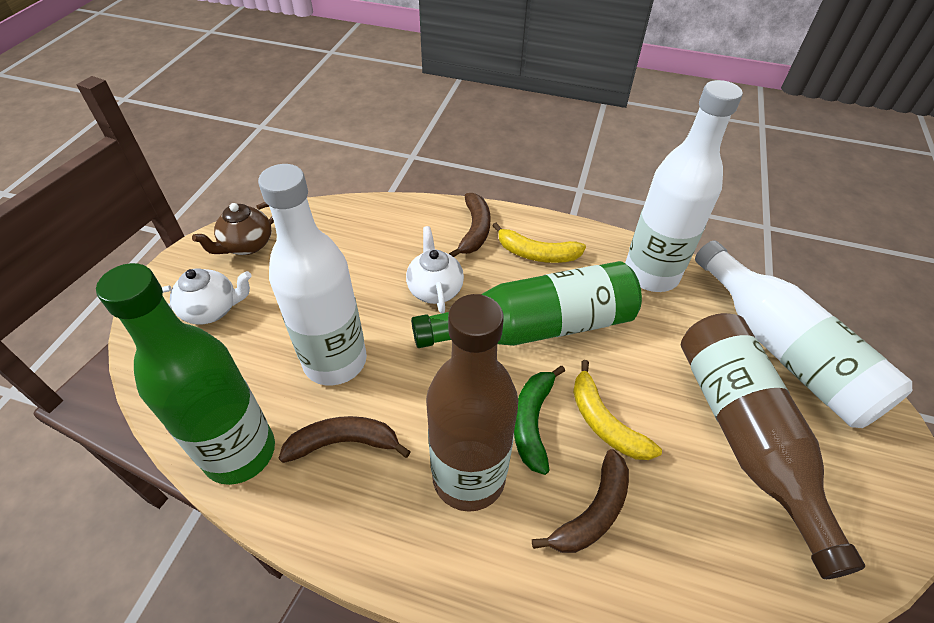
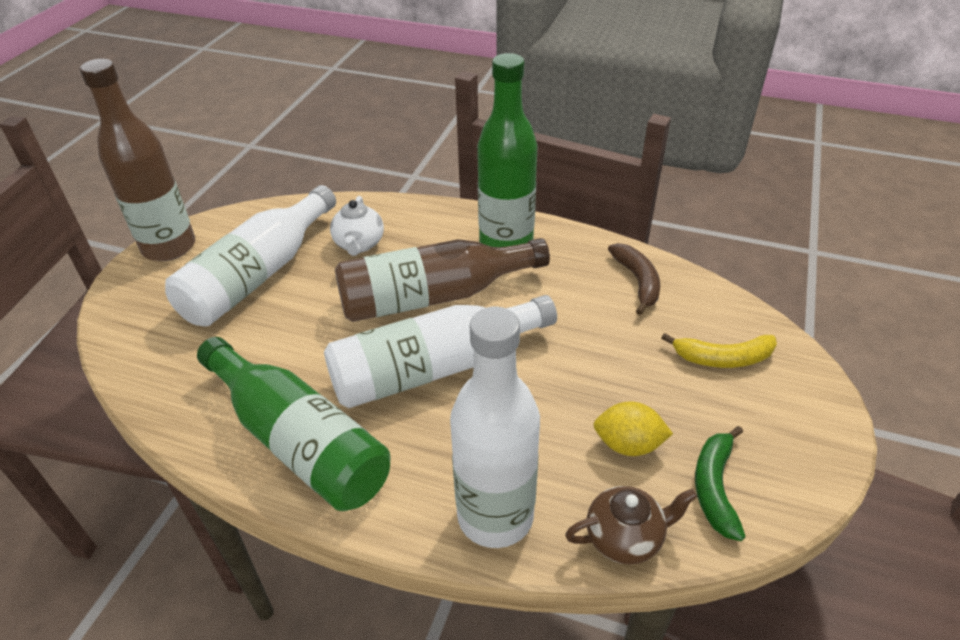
brown banana: 3 -> 1
white teapot: 2 -> 1
yellow banana: 2 -> 1
yellow lemon: 0 -> 1

